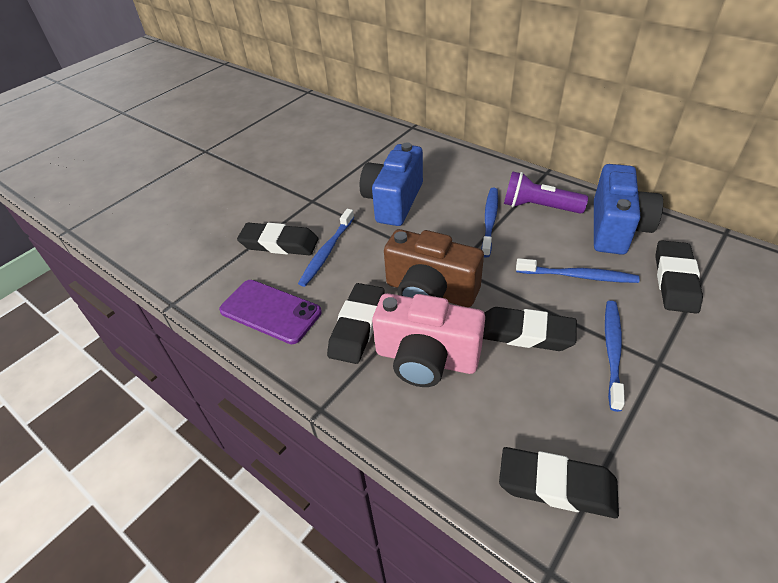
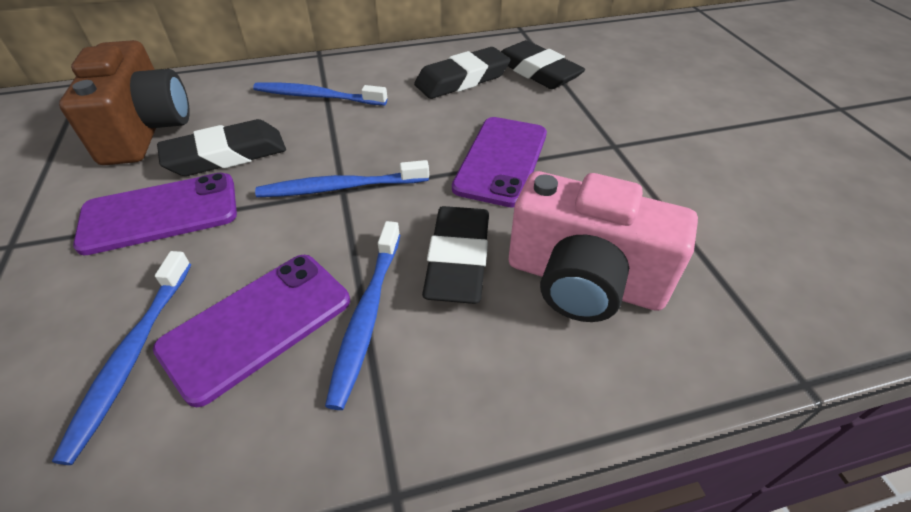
black eraser: 5 -> 4
blue camera: 2 -> 0
purple flashlight: 1 -> 0
purple phone: 1 -> 3

